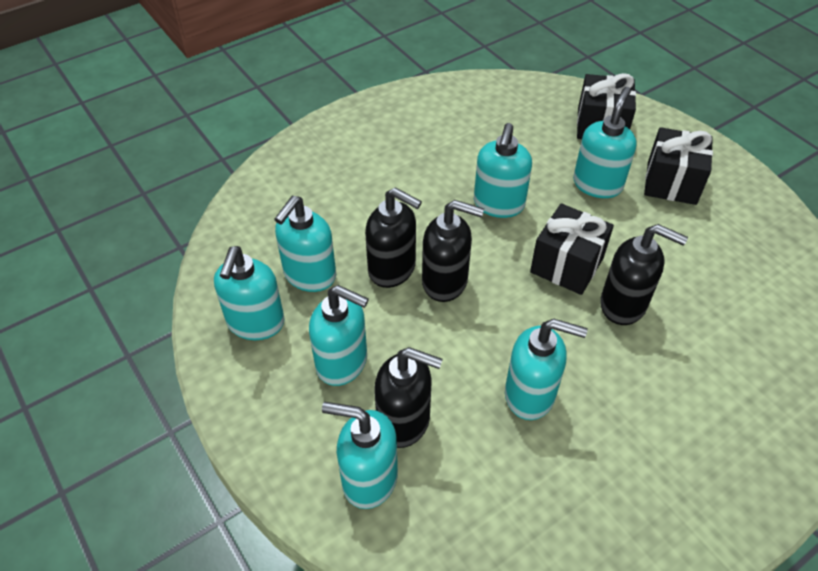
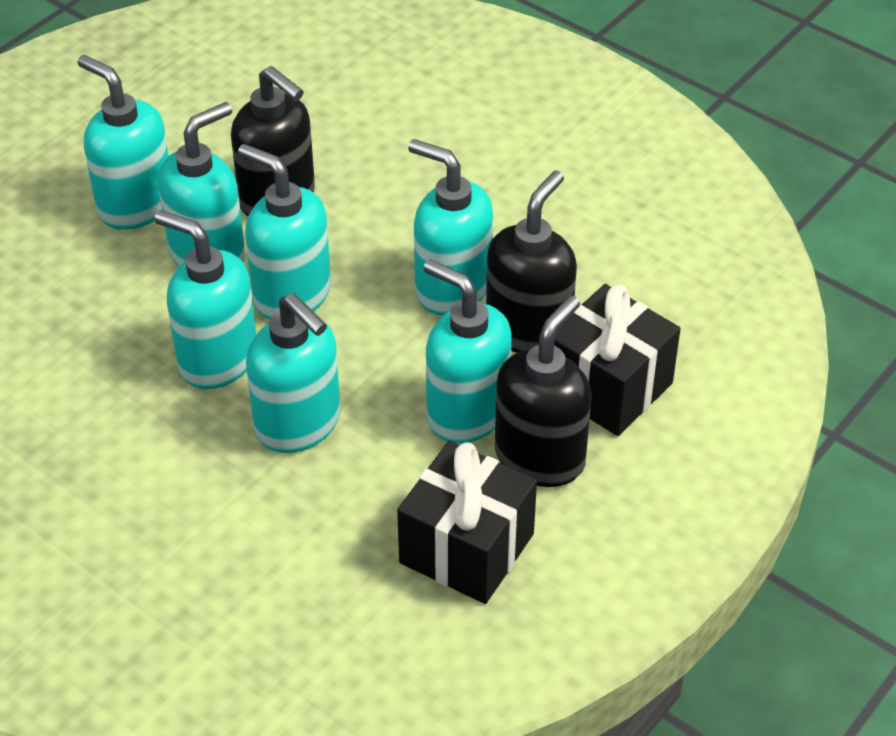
black gift: 3 -> 2
black soap dispenser: 4 -> 3

